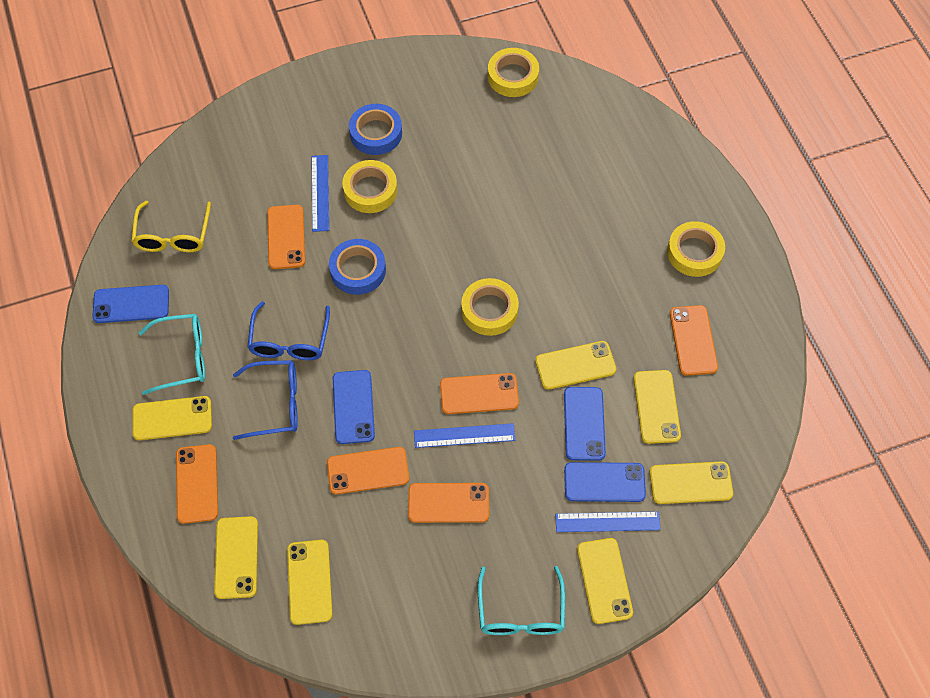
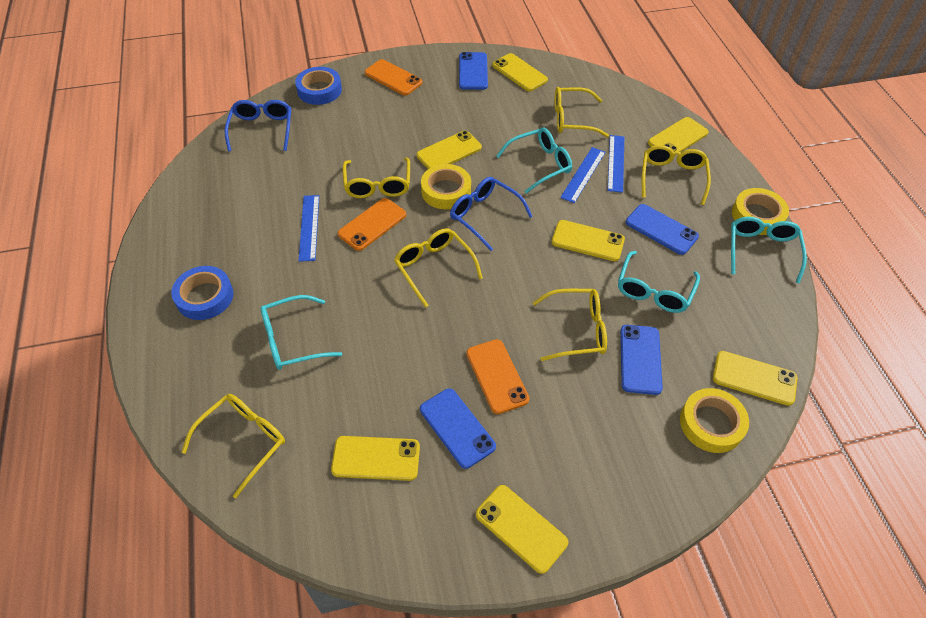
orange phone: 6 -> 3
turquoise glasses: 2 -> 4
yellow glasses: 1 -> 6
yellow tape: 4 -> 3

